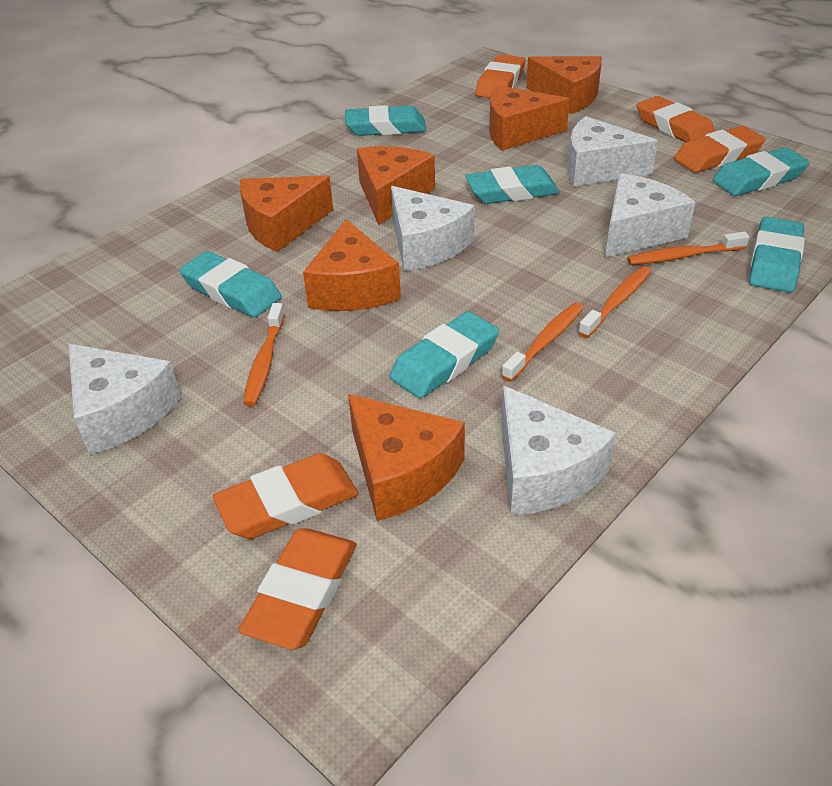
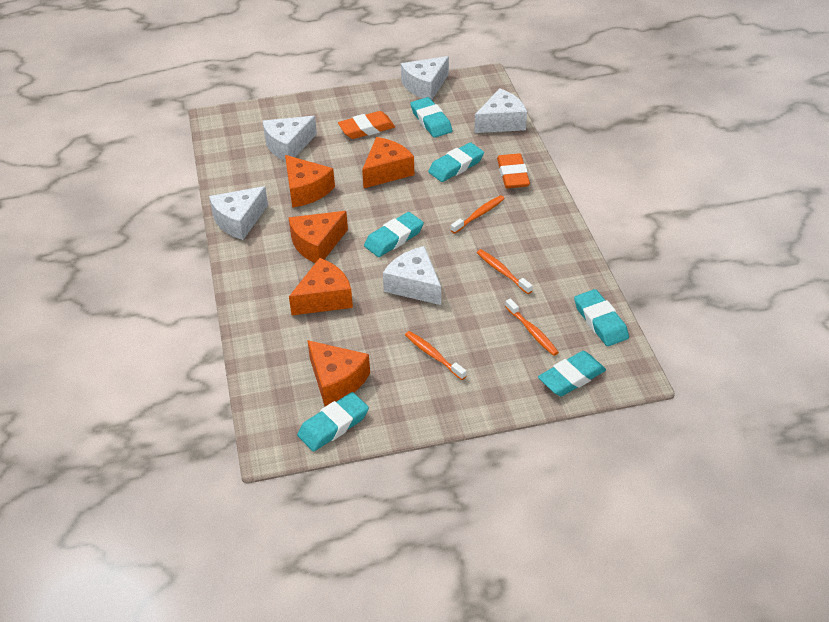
orange cheese: 6 -> 5
orange eraser: 5 -> 2

